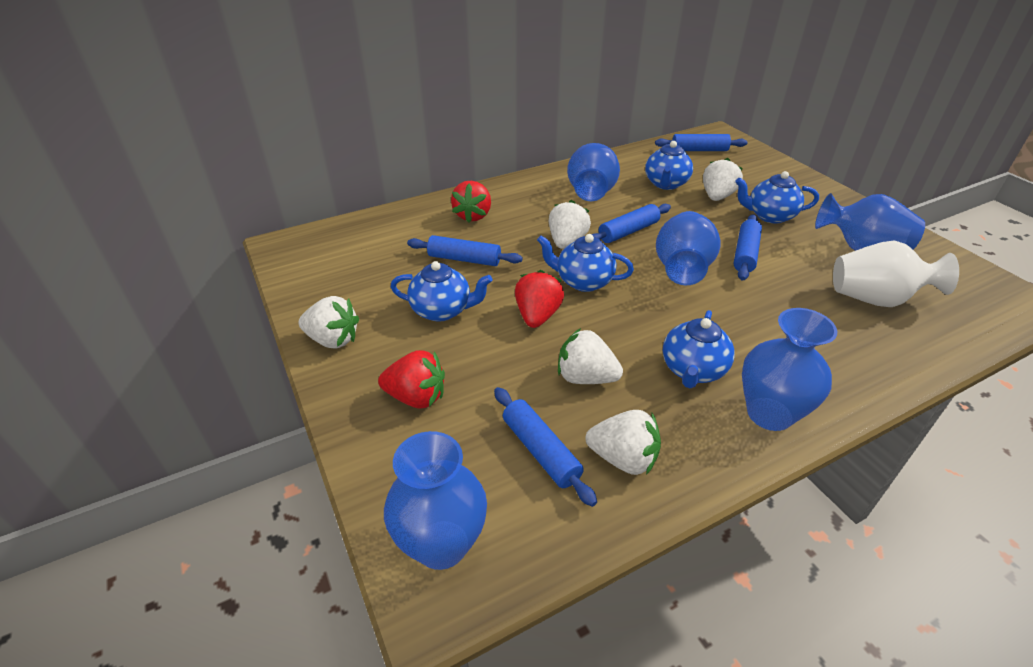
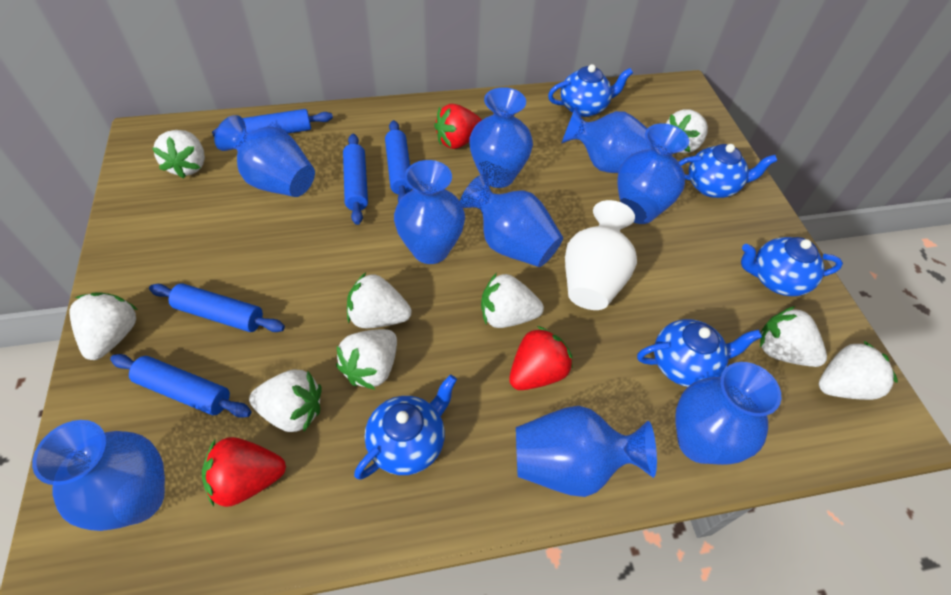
blue vase: 5 -> 9
white strawberry: 5 -> 9

